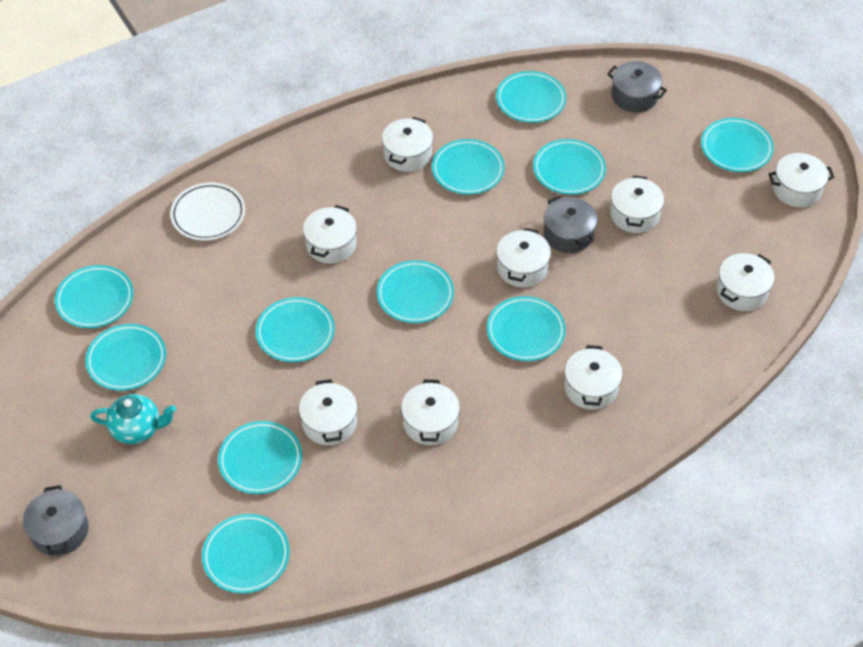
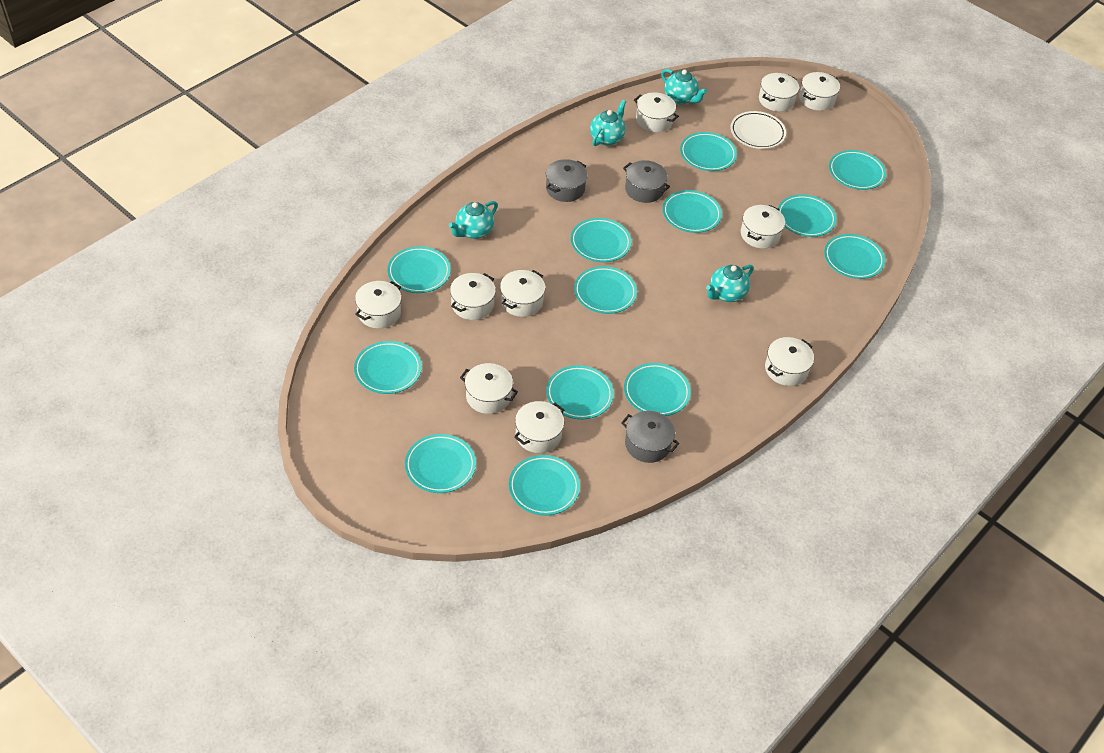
turquoise plate: 11 -> 13
turquoise teapot: 1 -> 4
white pot: 9 -> 10

